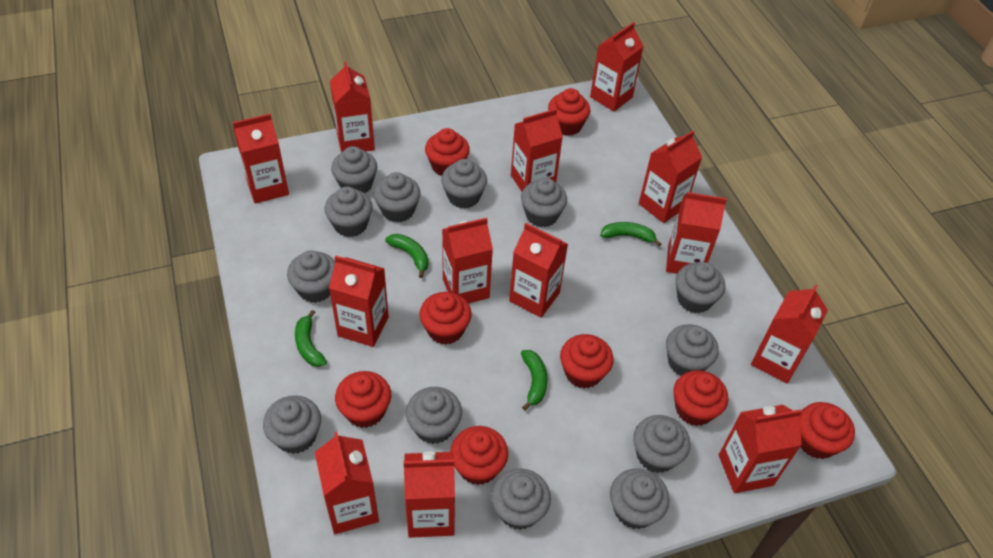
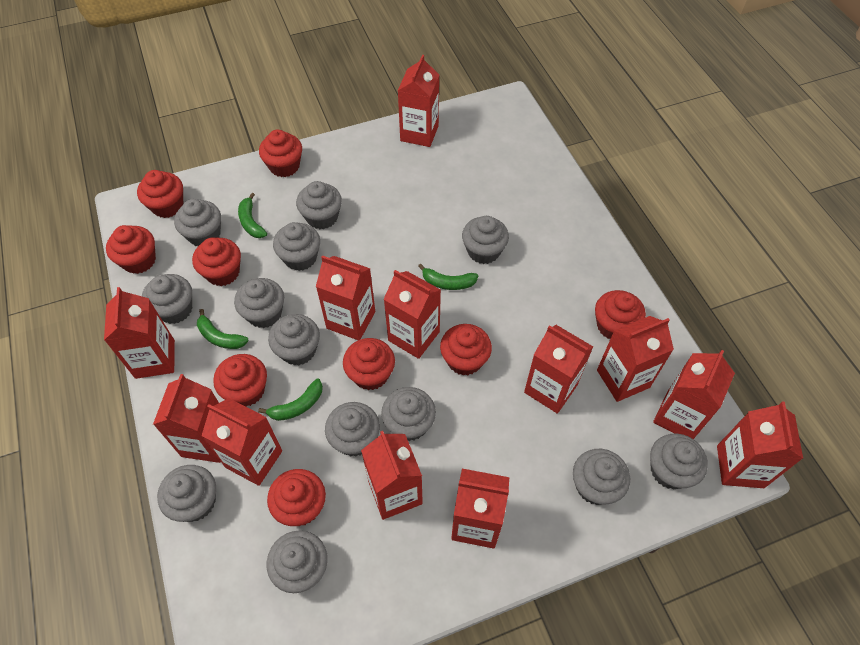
red carton: 13 -> 12
red cupcake: 8 -> 9

